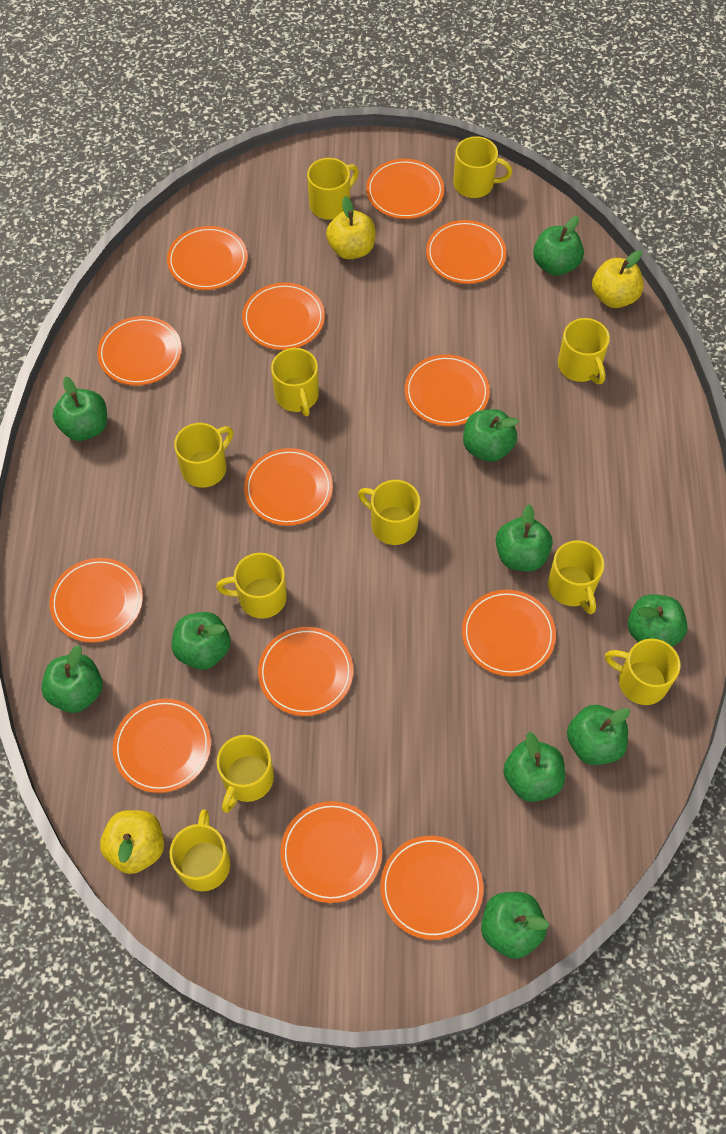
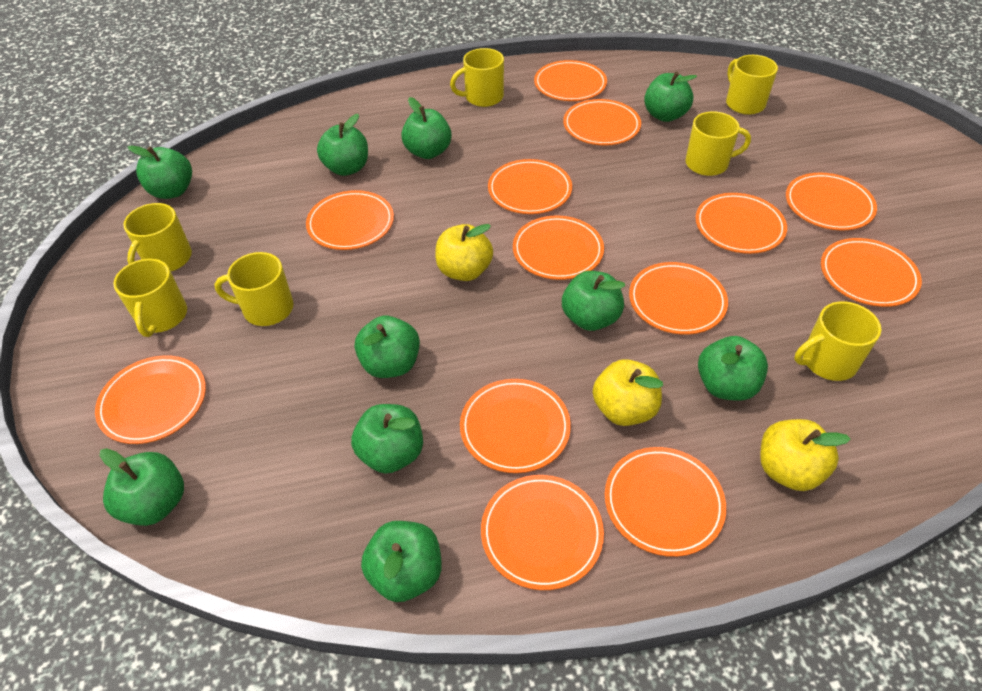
yellow mug: 11 -> 7

